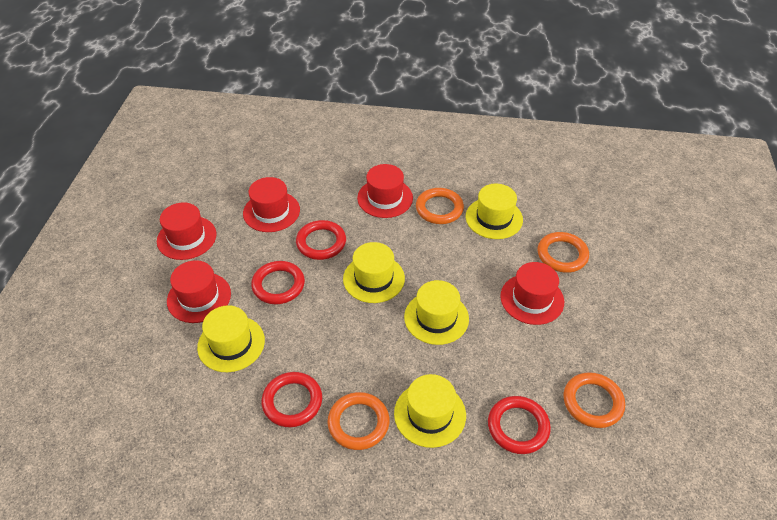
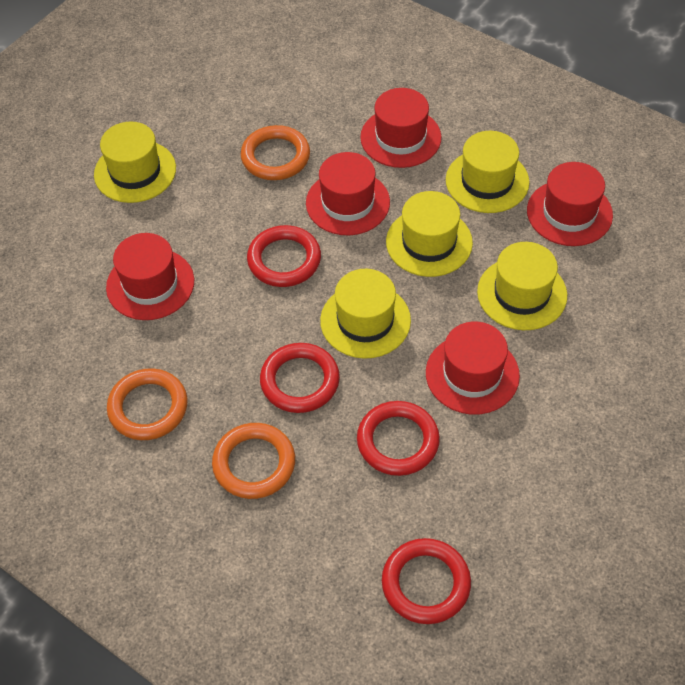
orange ring: 4 -> 3

